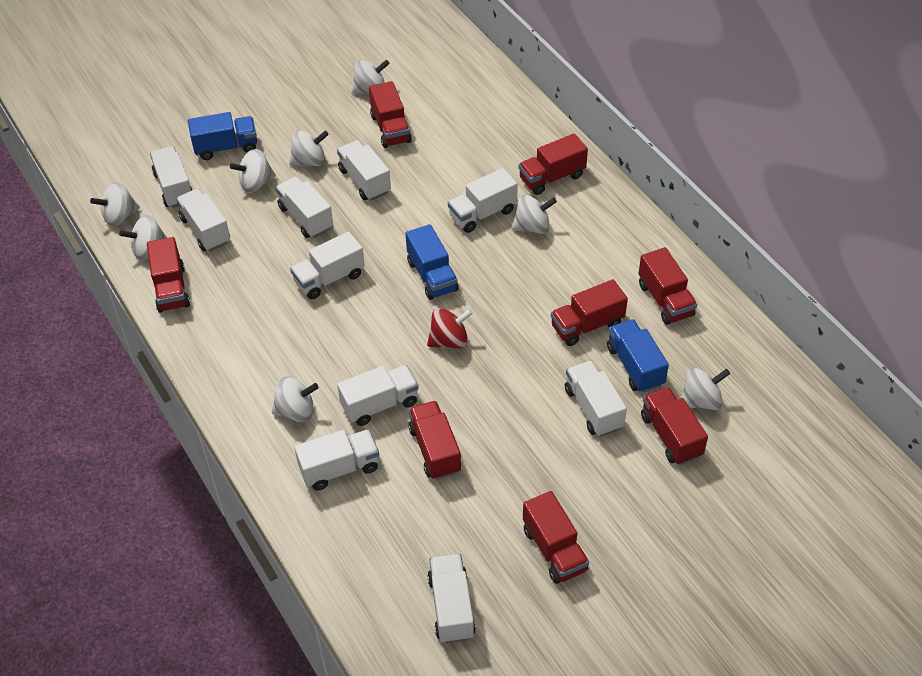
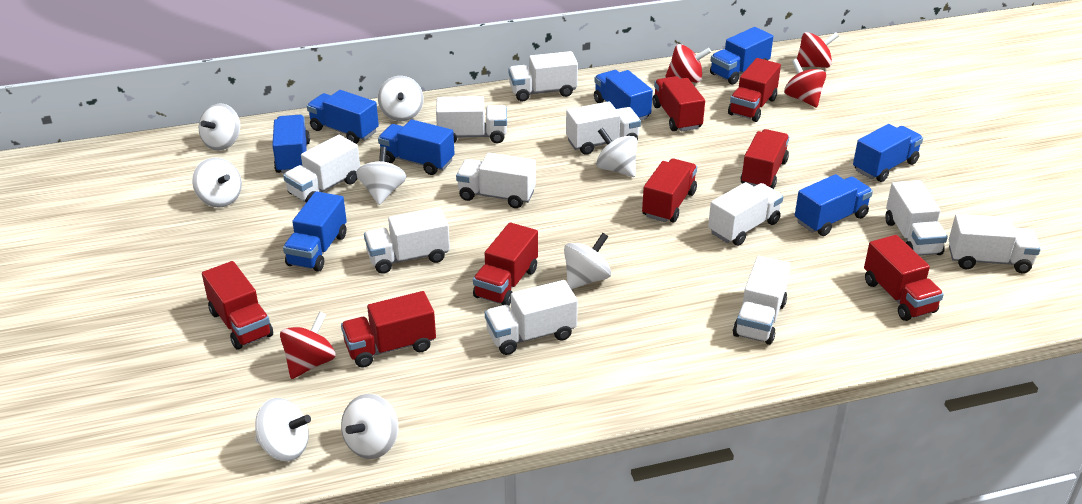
blue truck: 3 -> 8
red spinning top: 1 -> 4
white truck: 10 -> 11

